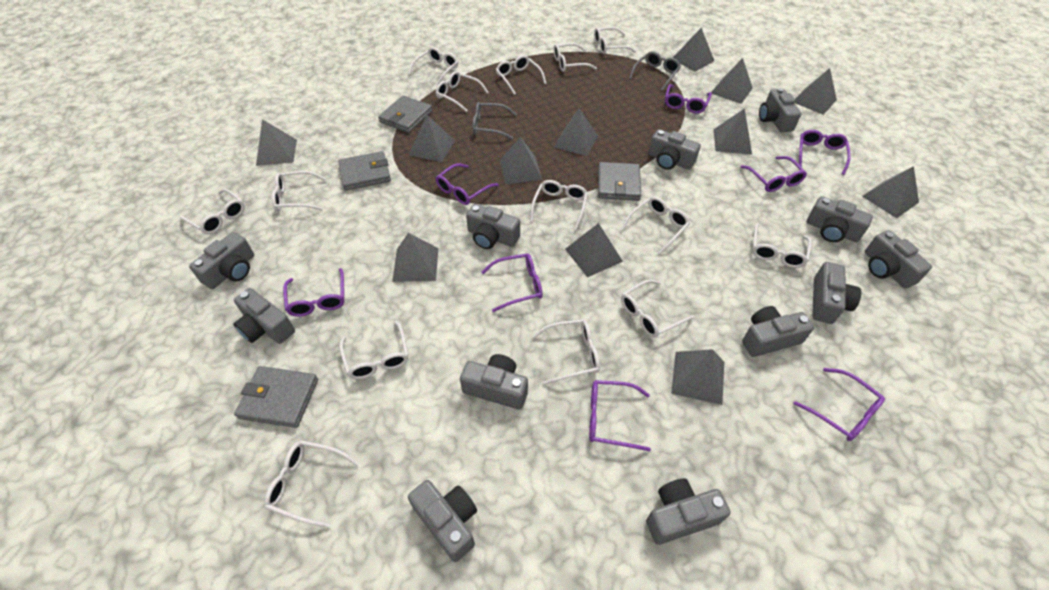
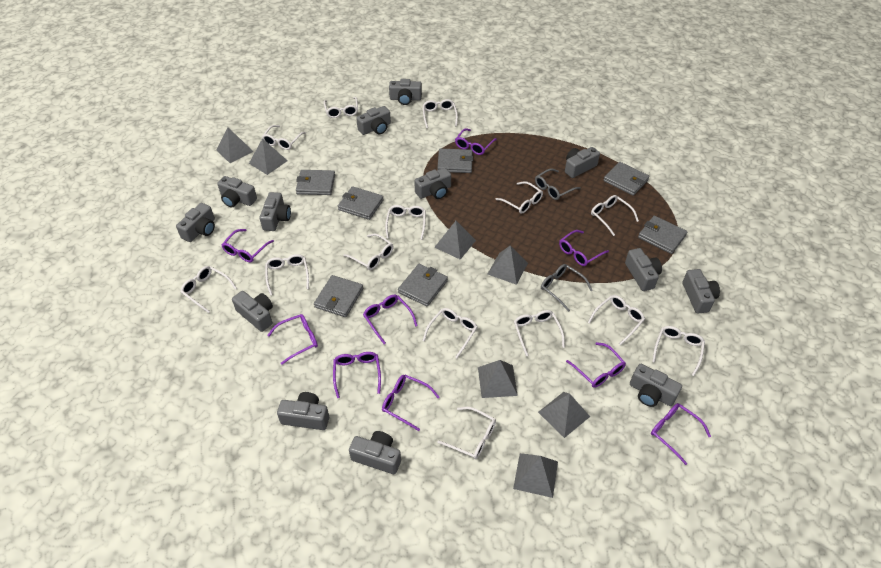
grey camera: 12 -> 13
grey pyramid: 12 -> 7
grey wallet: 4 -> 7
purple glasses: 8 -> 9

